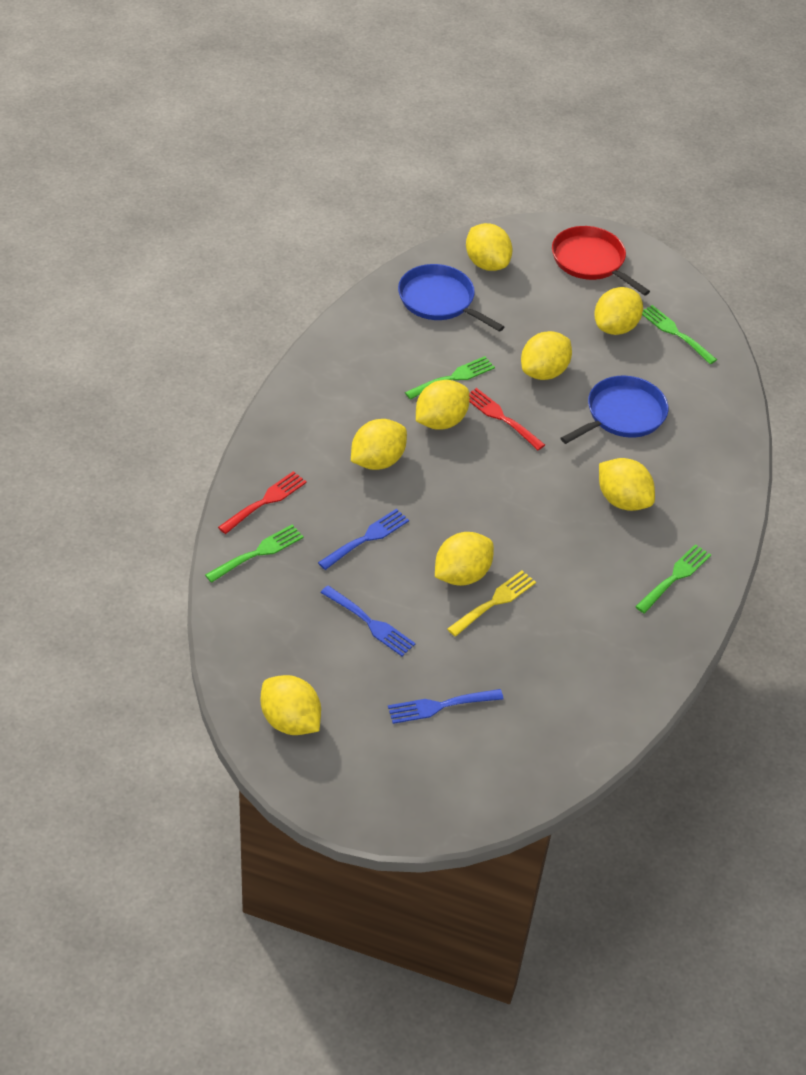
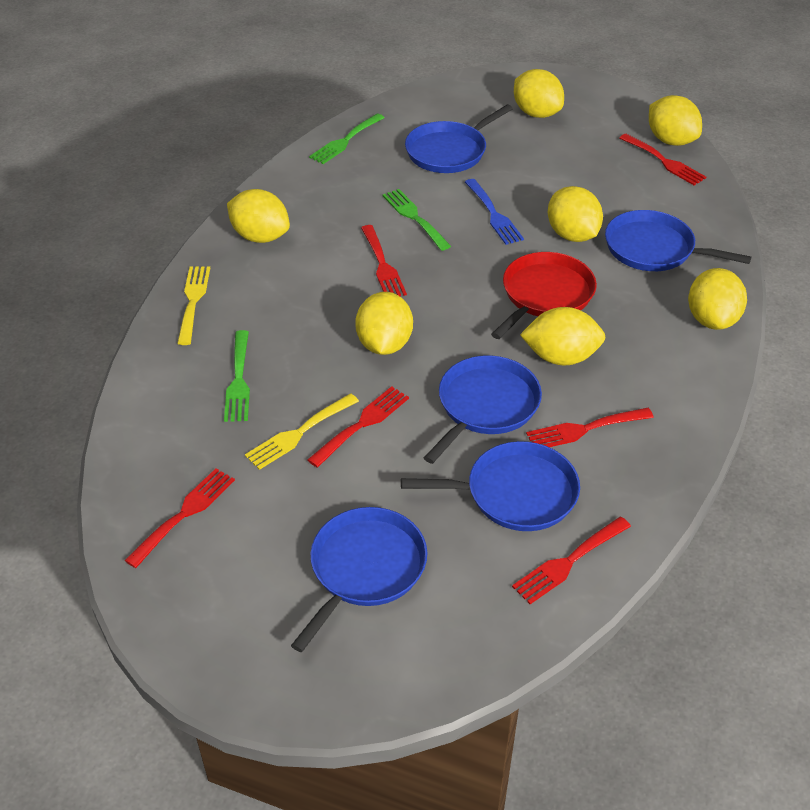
blue fork: 3 -> 1
blue pan: 2 -> 5
green fork: 4 -> 3
red fork: 2 -> 6
yellow fork: 1 -> 2
yellow lemon: 8 -> 7

